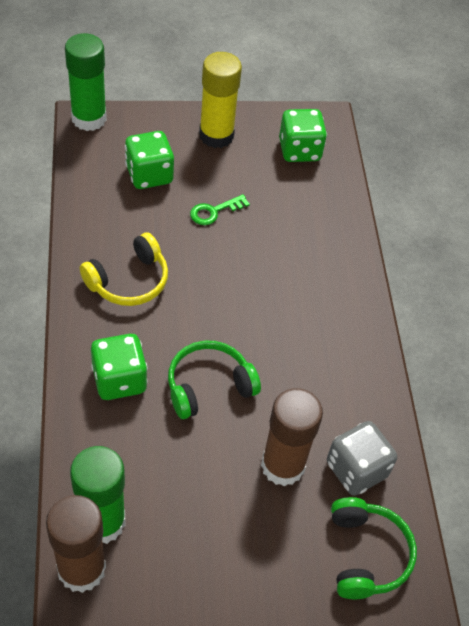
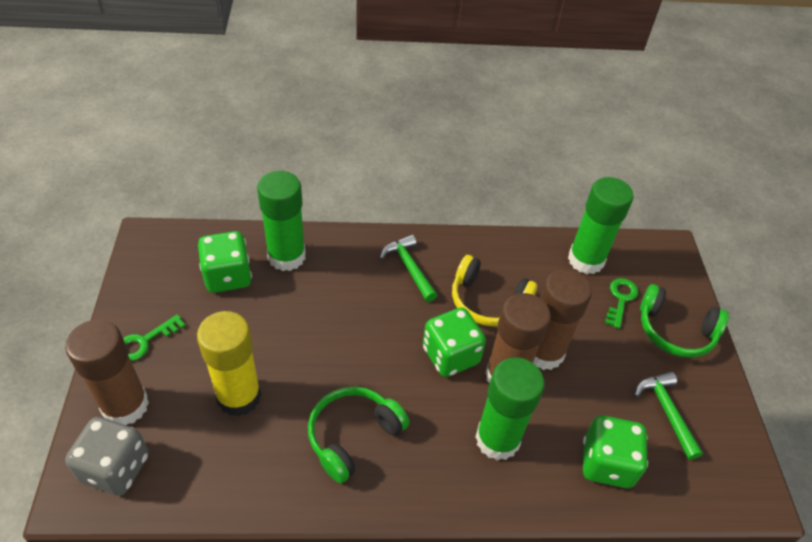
brown glue stick: 2 -> 3
green glue stick: 2 -> 3
green hammer: 0 -> 2
green key: 1 -> 2

